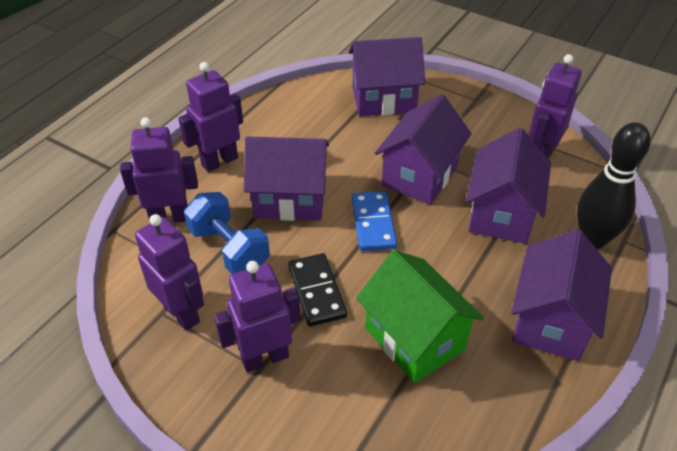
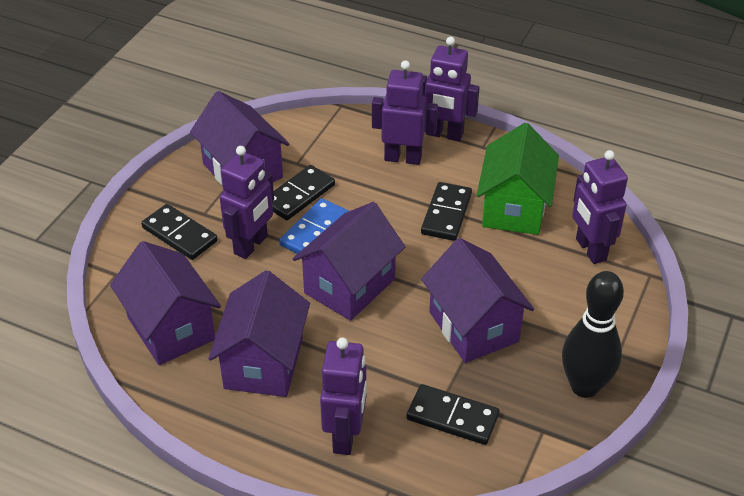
black domino: 1 -> 4
blue dumbbell: 1 -> 0

